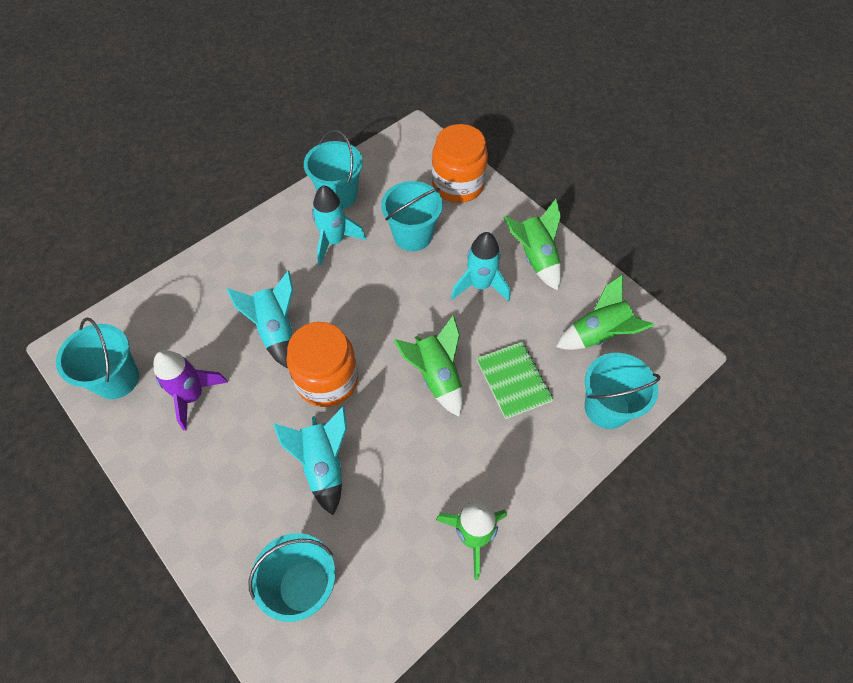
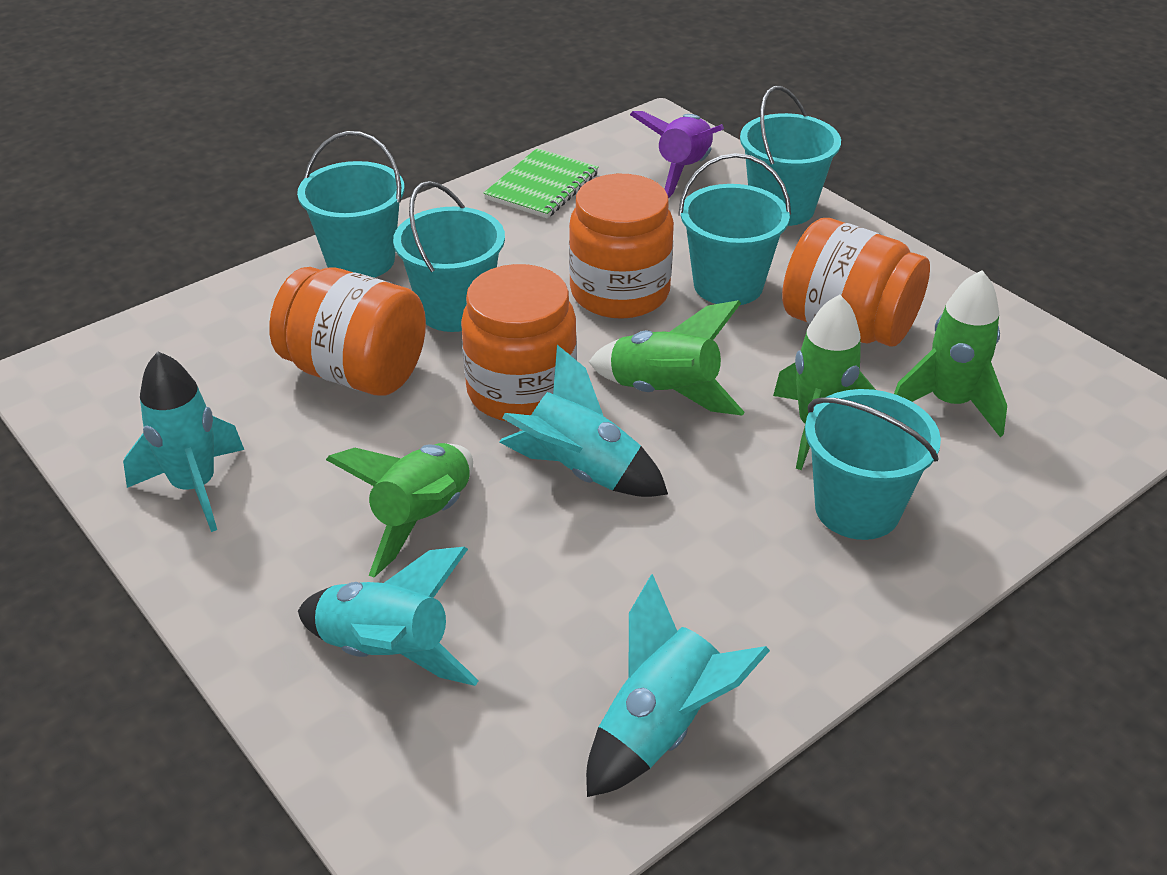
orange jar: 2 -> 4

